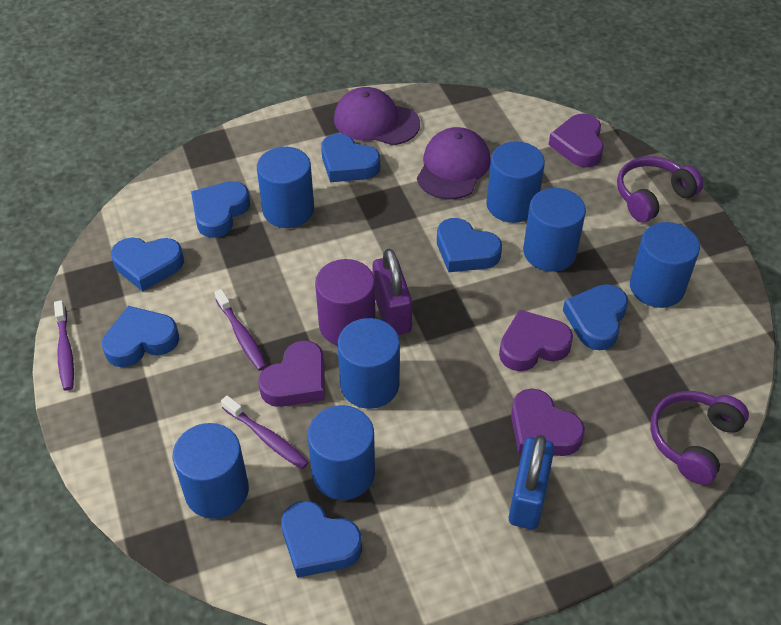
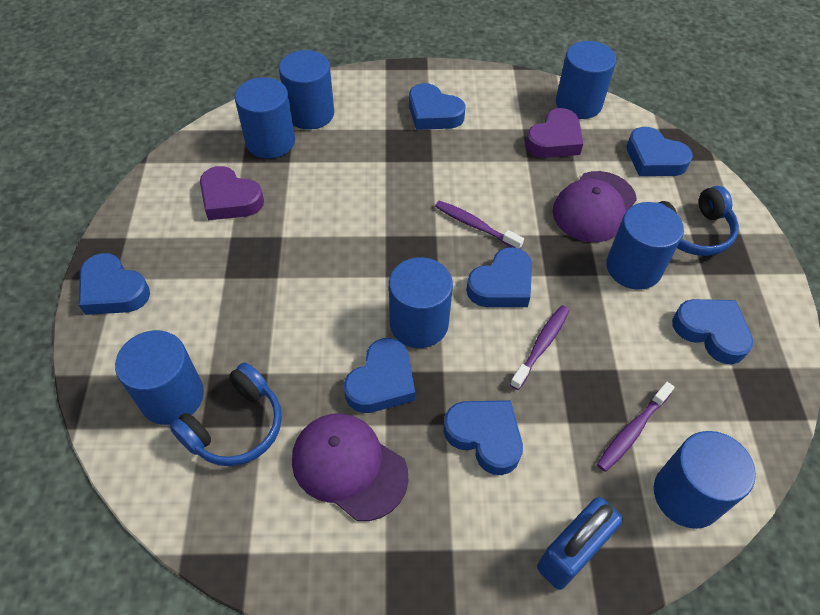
blue headphones: 0 -> 2
purple cylinder: 1 -> 0
purple headphones: 2 -> 0
purple heart: 4 -> 2
purple padlock: 1 -> 0

